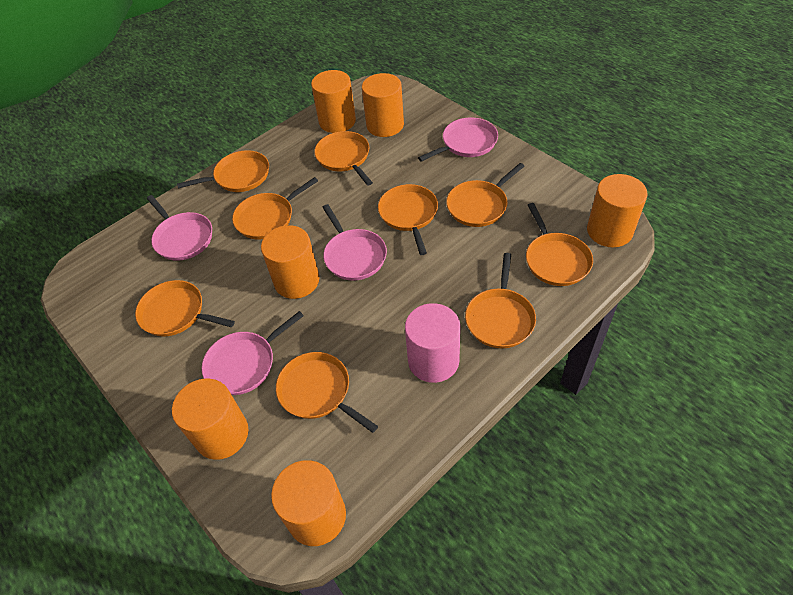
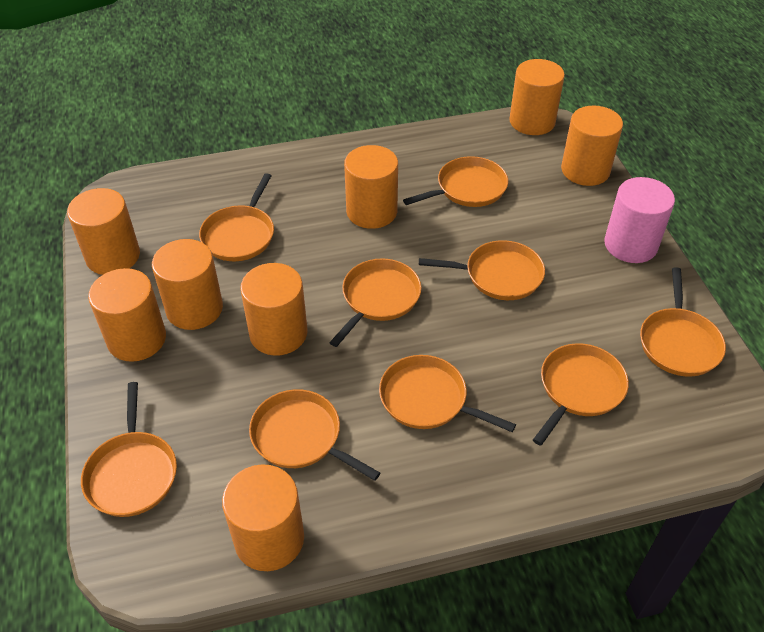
orange cylinder: 6 -> 8
pink pan: 4 -> 0

